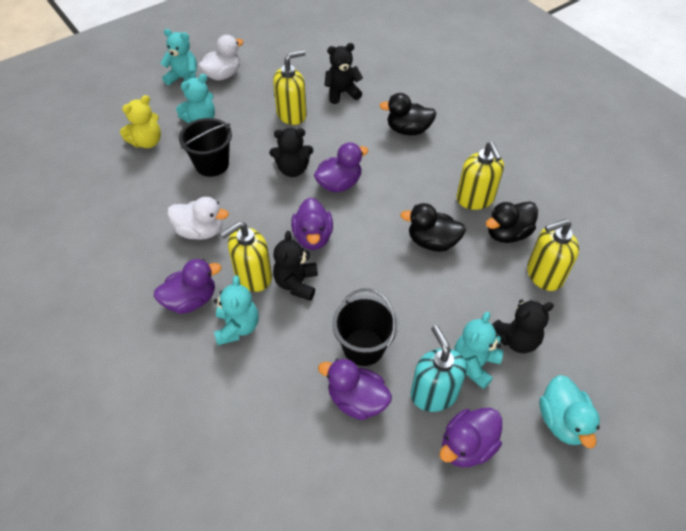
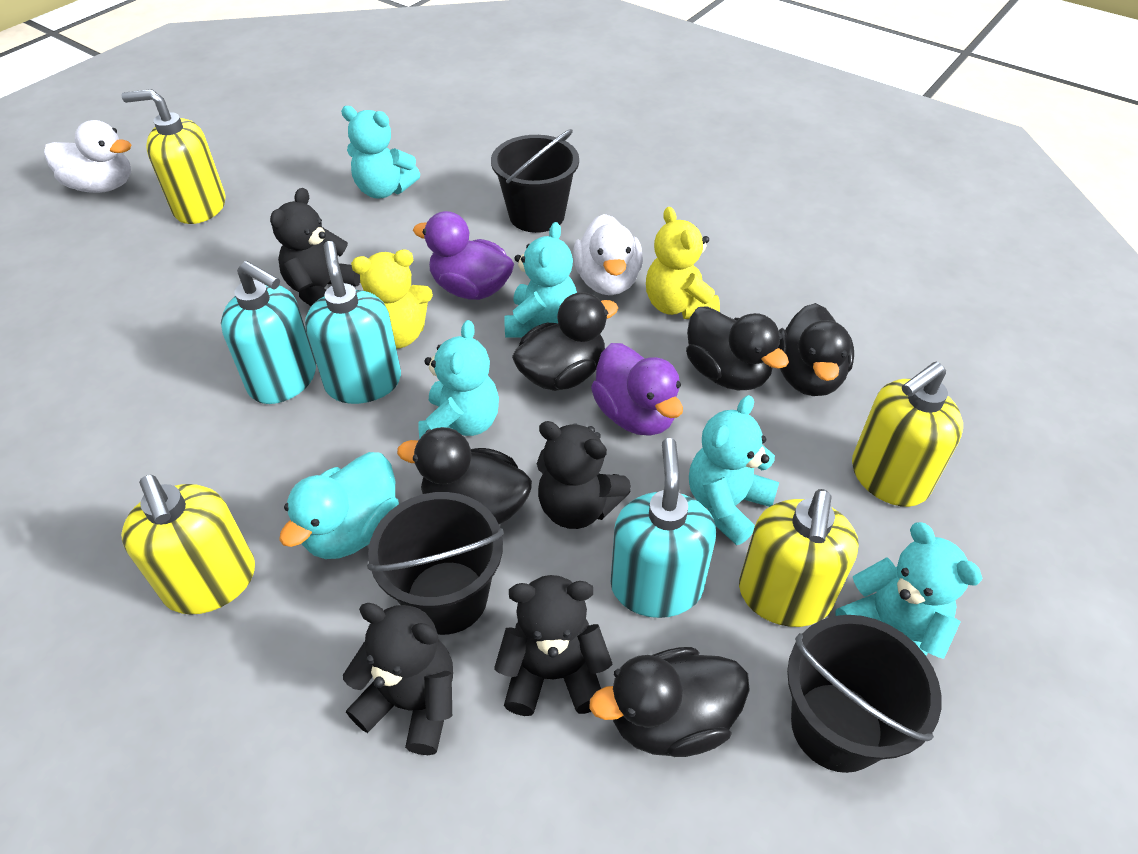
black bucket: 2 -> 3
black duck: 3 -> 5
purple duck: 5 -> 2
turquoise soap dispenser: 1 -> 3
turquoise teddy bear: 4 -> 5
yellow teddy bear: 1 -> 2

